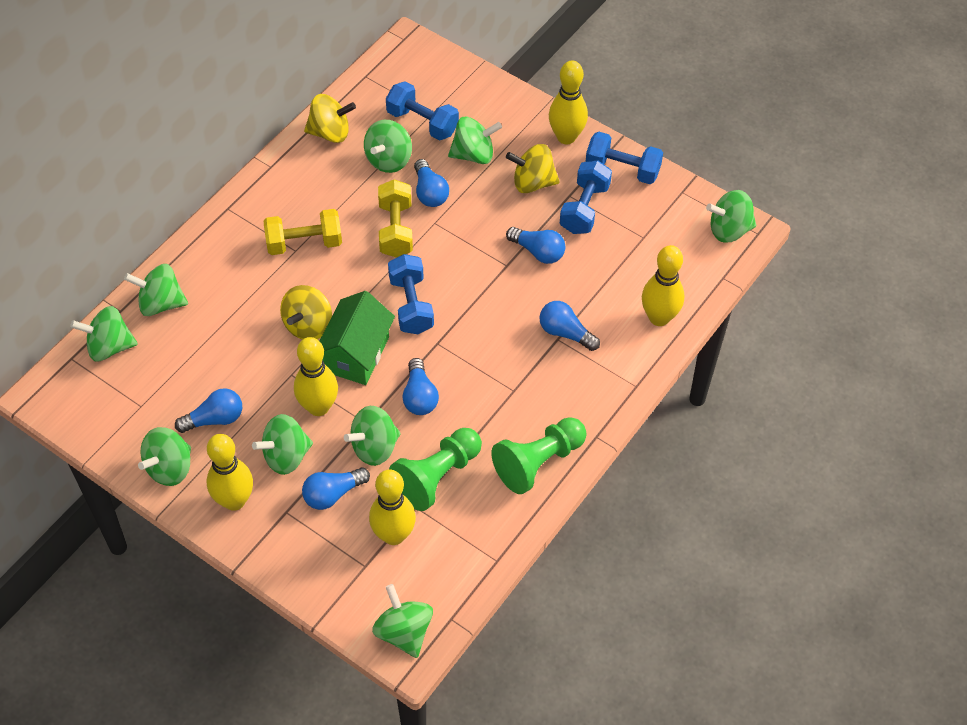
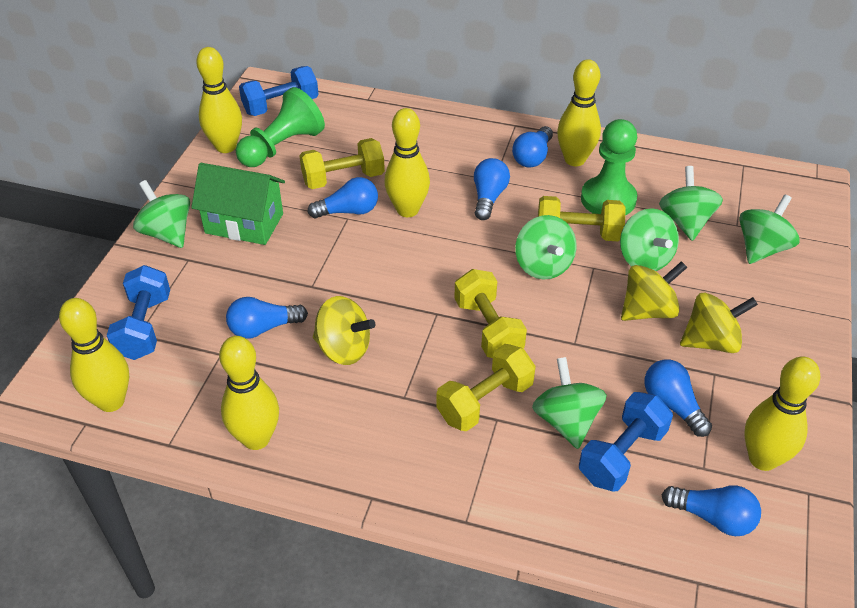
blue dumbbell: 4 -> 3
green spinning top: 9 -> 6
yellow bowling pin: 5 -> 6
yellow dumbbell: 2 -> 4

